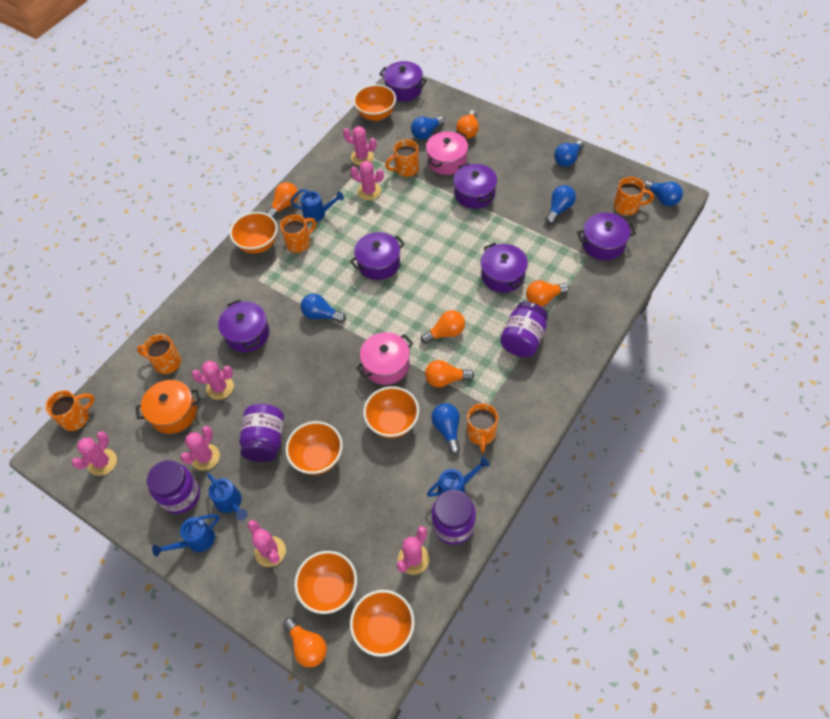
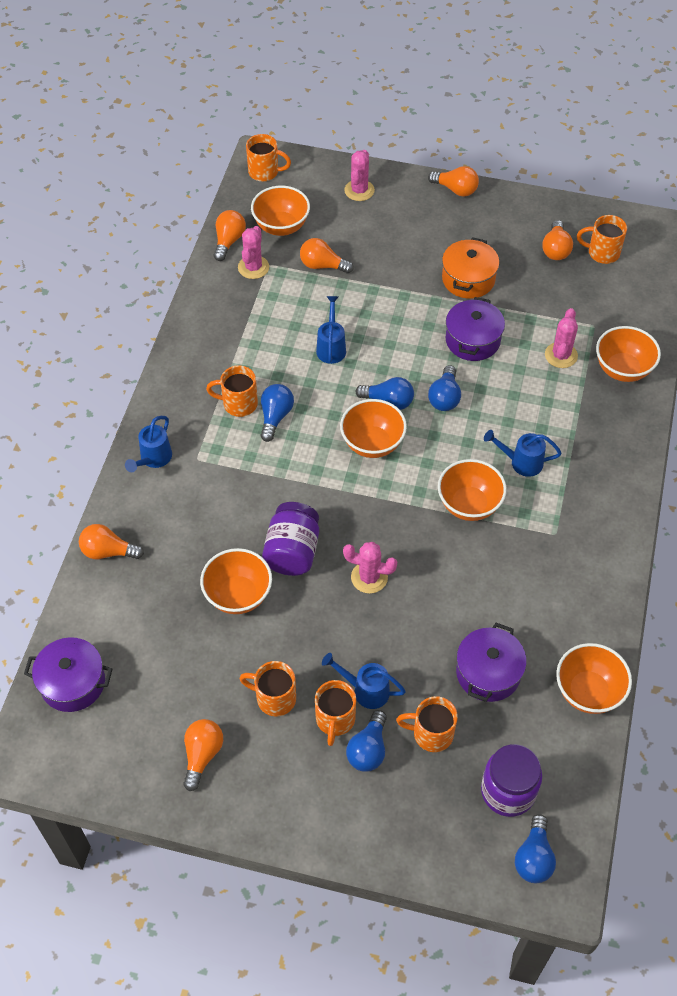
blue light bulb: 6 -> 5
pink cactus: 7 -> 4
pink pot: 2 -> 0
purple jar: 4 -> 2
purple pot: 6 -> 3

